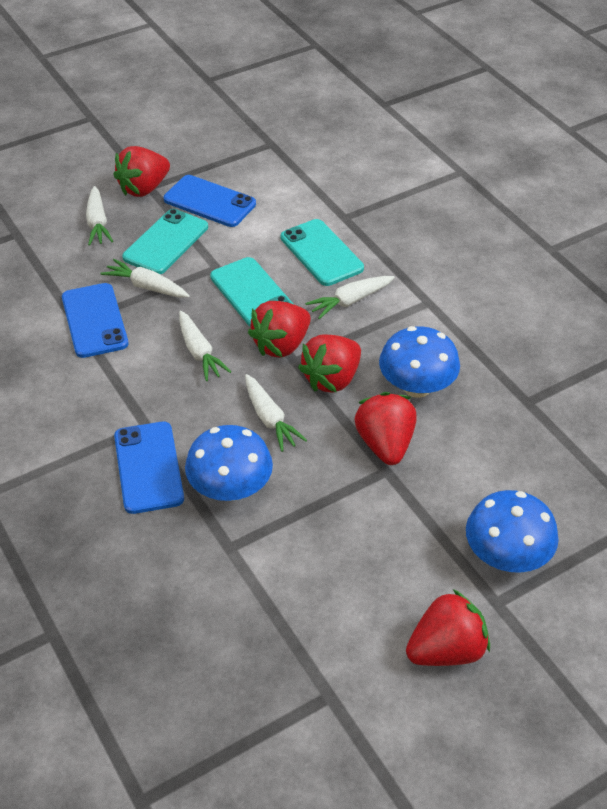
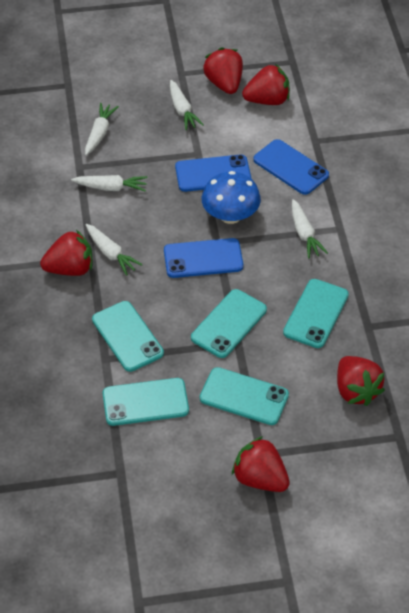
blue mushroom: 3 -> 1
turquoise phone: 3 -> 5

